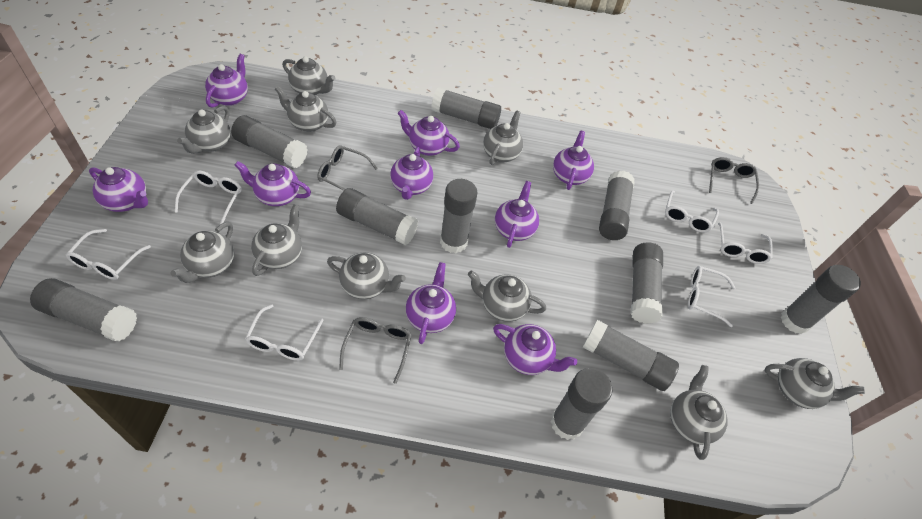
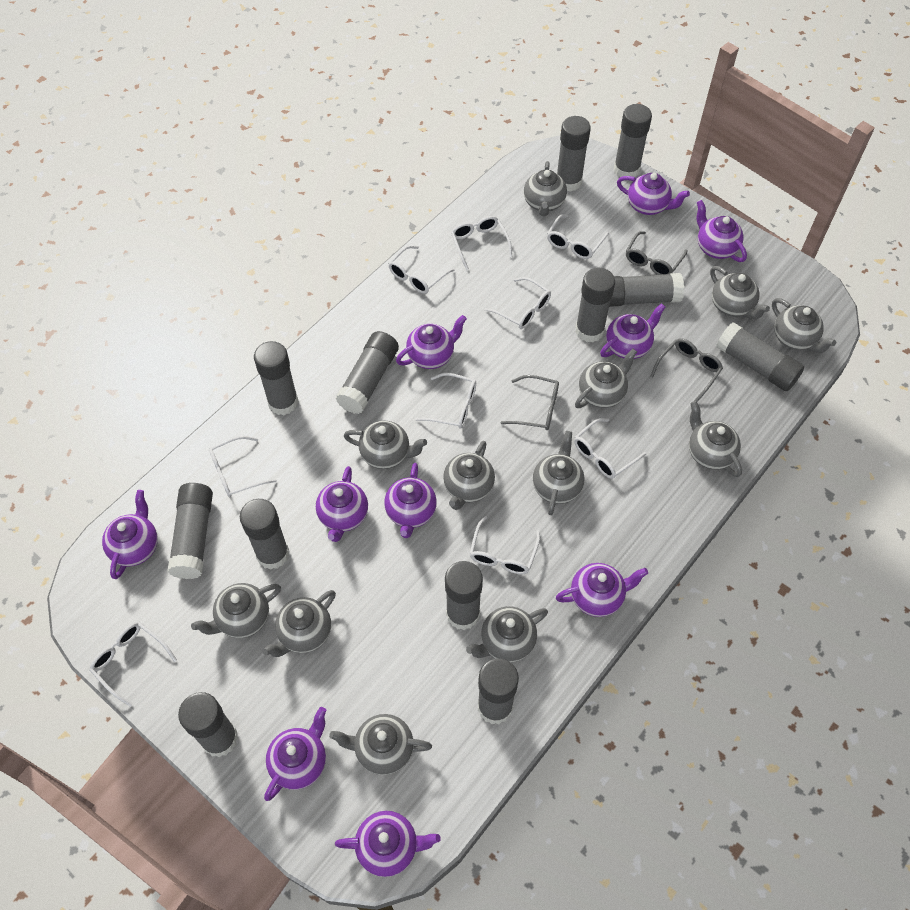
grey glue stick: 10 -> 12
grey teapot: 10 -> 12
purple teapot: 9 -> 10
white glasses: 6 -> 9

